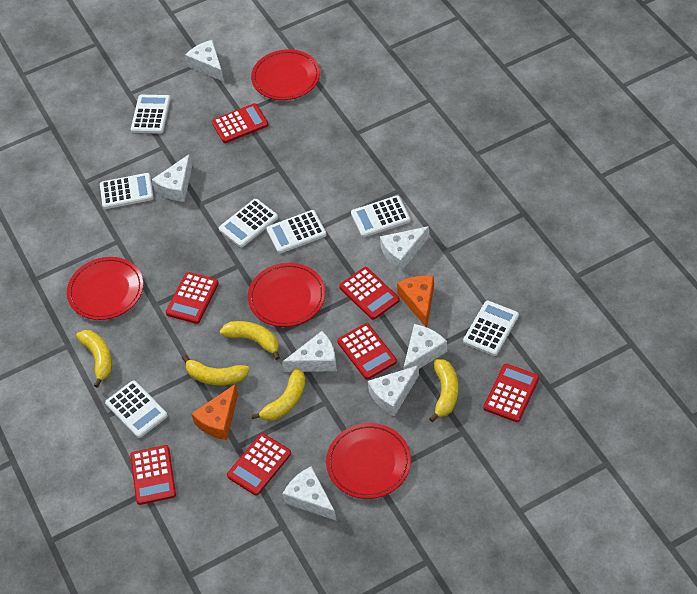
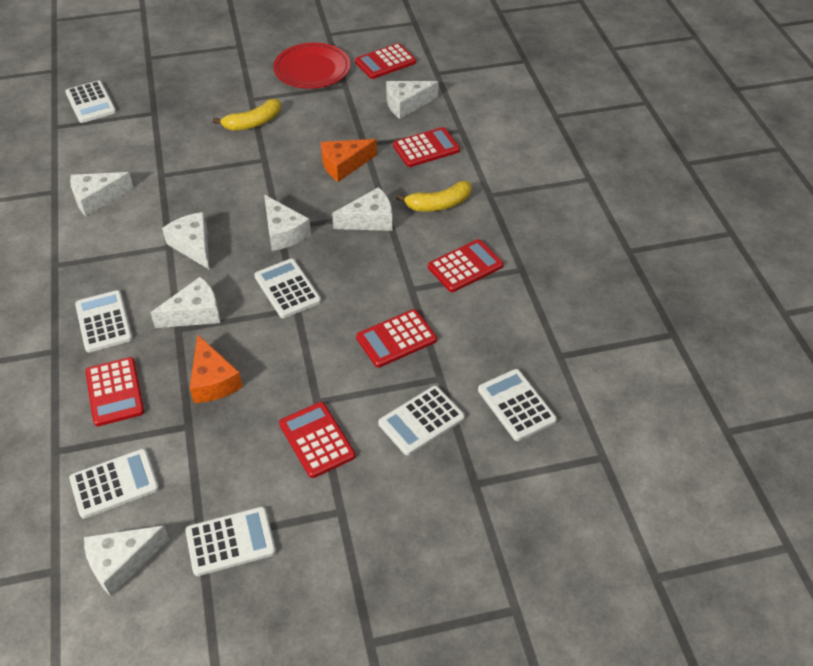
red calculator: 7 -> 6
red plate: 4 -> 1
yellow banana: 5 -> 2

